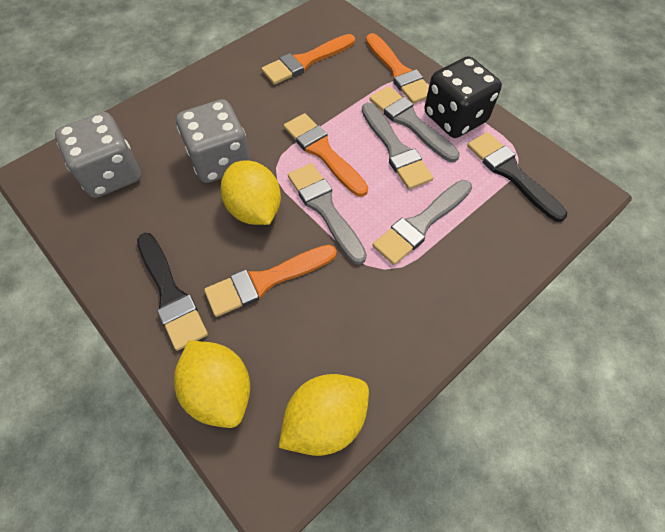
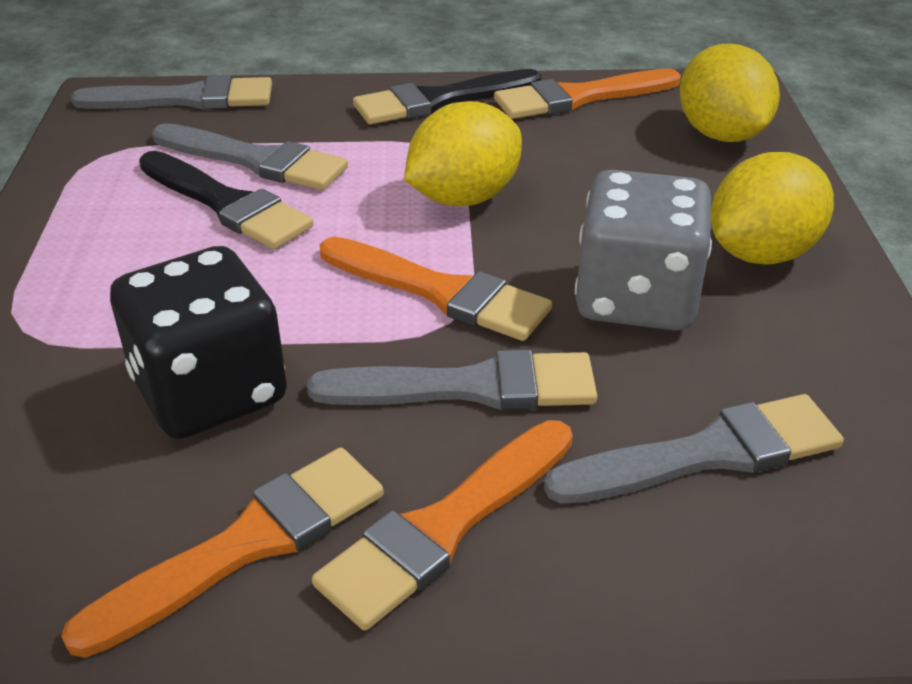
grey dice: 2 -> 1

